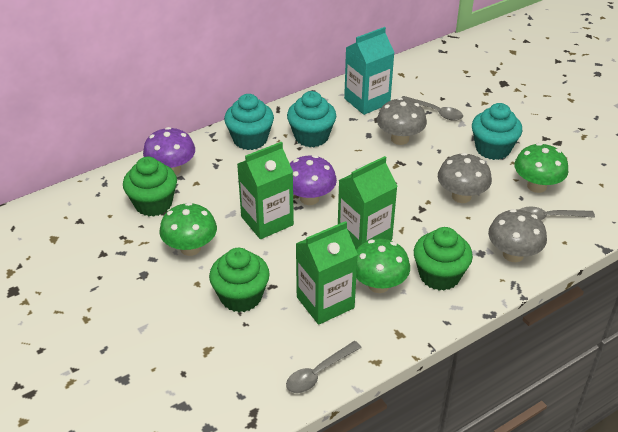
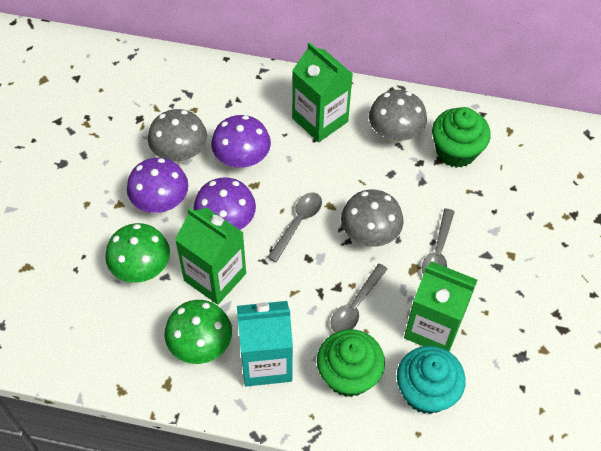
green cupcake: 3 -> 2
green mushroom: 3 -> 2
purple mushroom: 2 -> 3
turquoise cupcake: 3 -> 1

